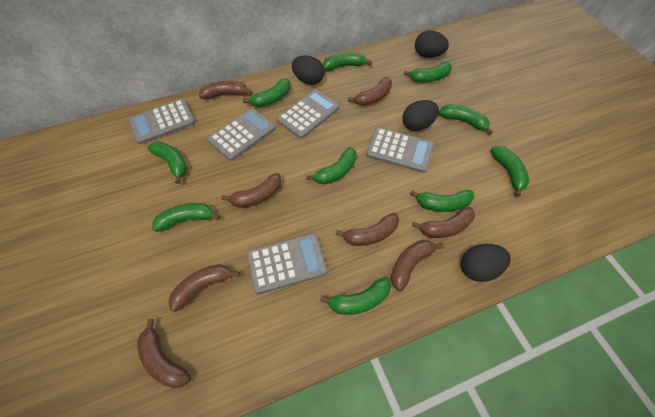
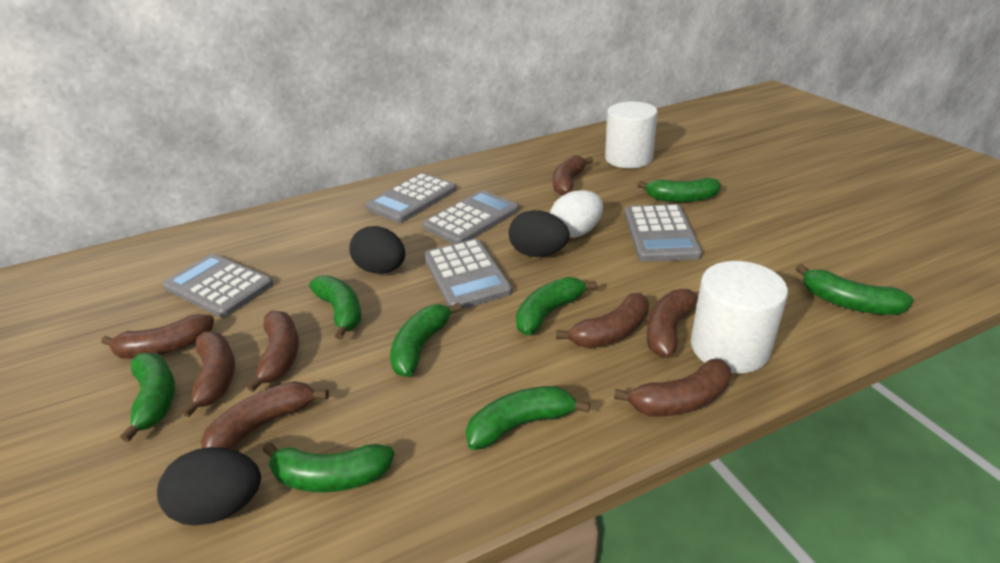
black egg: 4 -> 3
green banana: 10 -> 8
white cylinder: 0 -> 2
white egg: 0 -> 1

